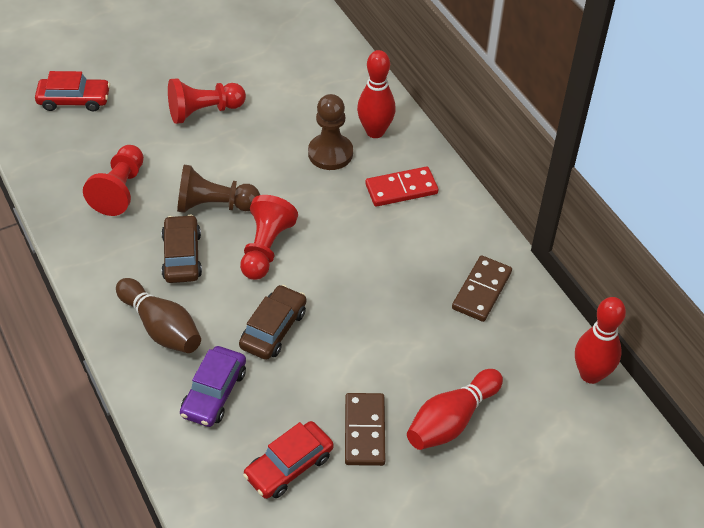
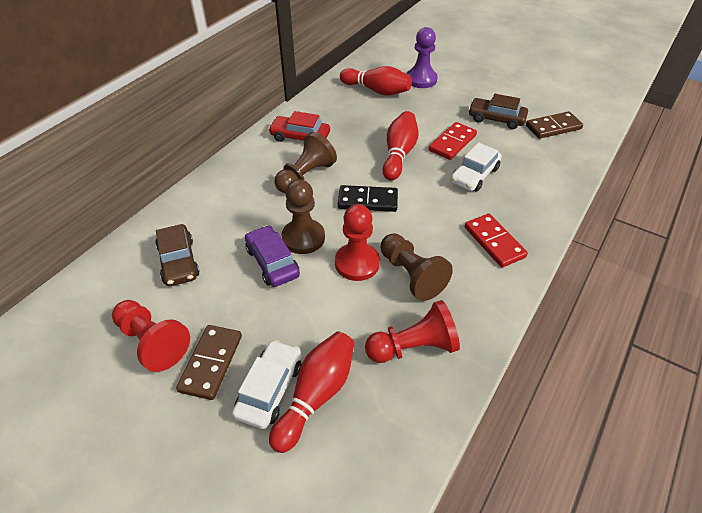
black domino: 0 -> 1
brown bowling pin: 1 -> 0
brown pawn: 2 -> 3
purple pawn: 0 -> 1
red car: 2 -> 1
red domino: 1 -> 2
white car: 0 -> 2

